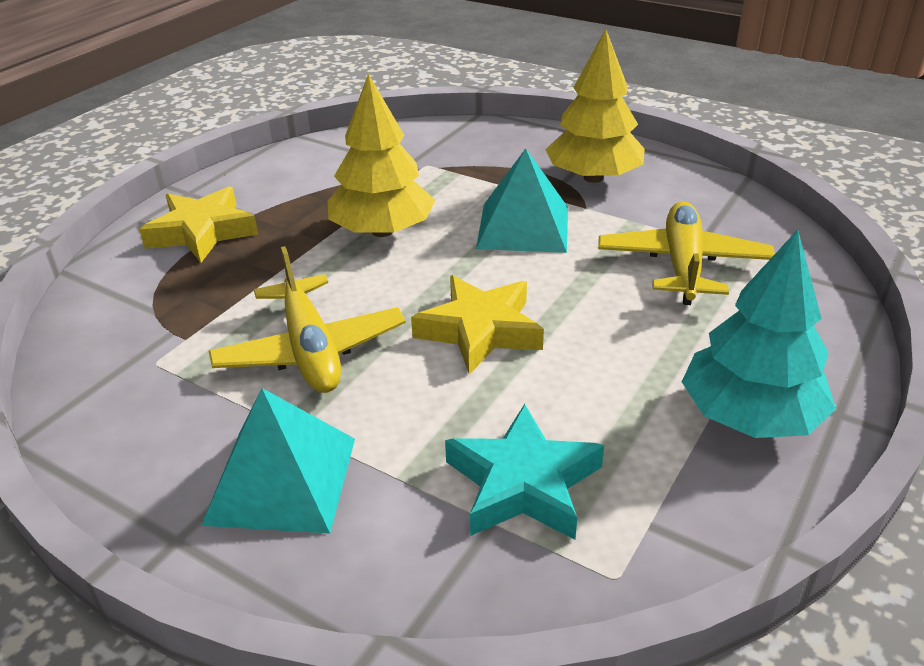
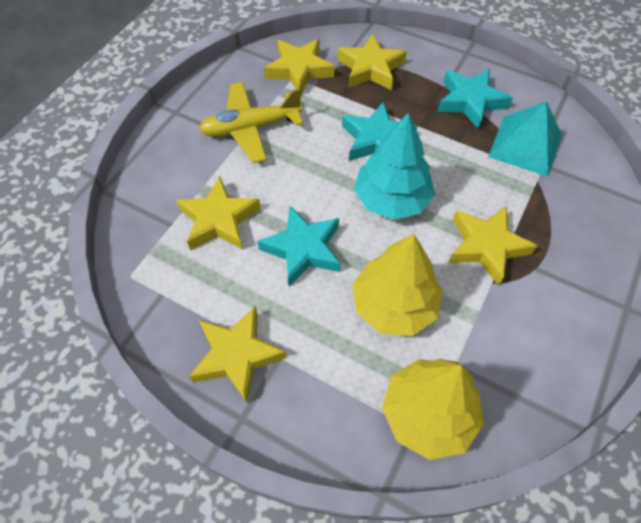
turquoise pyramid: 2 -> 1
turquoise star: 1 -> 3
yellow plane: 2 -> 1
yellow star: 2 -> 5

